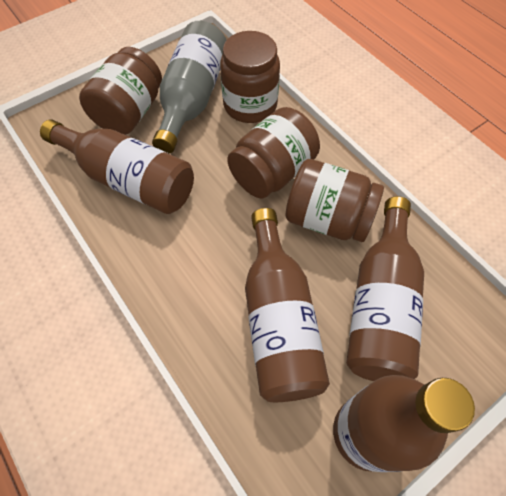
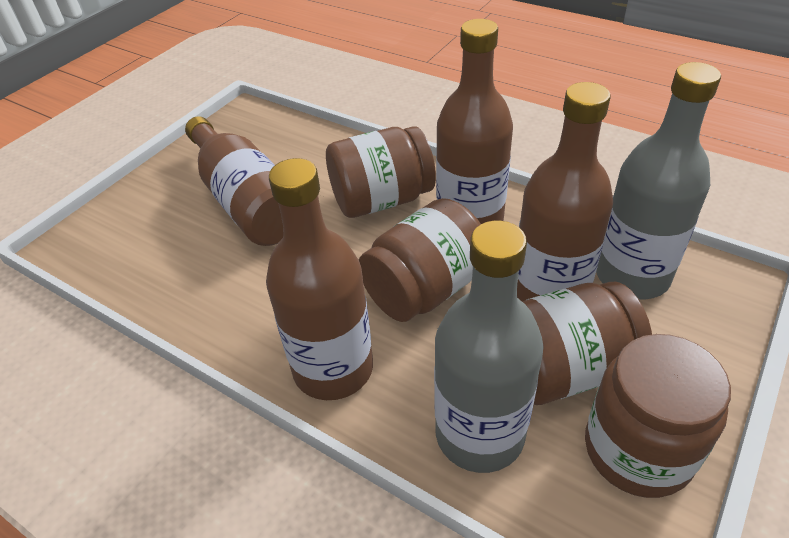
grey bottle: 1 -> 2

